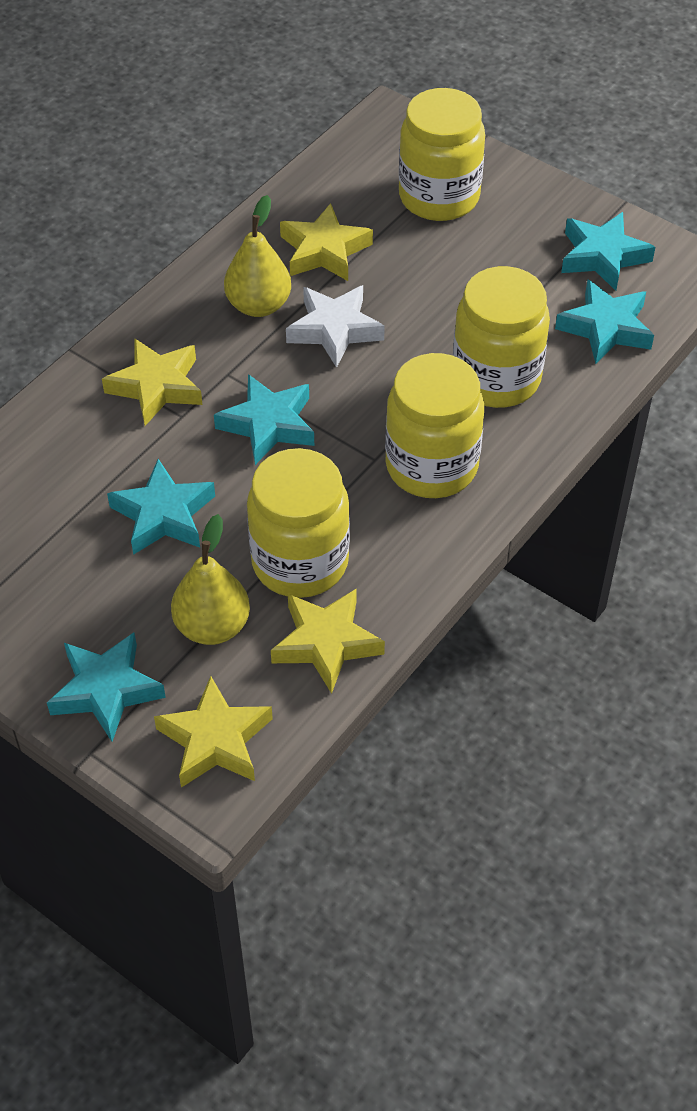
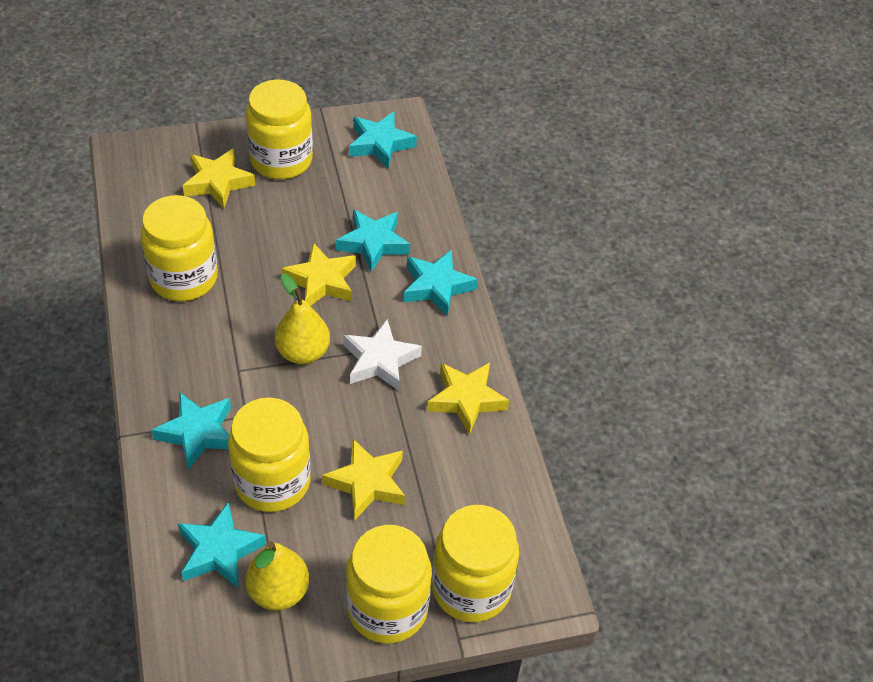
yellow jar: 4 -> 5

